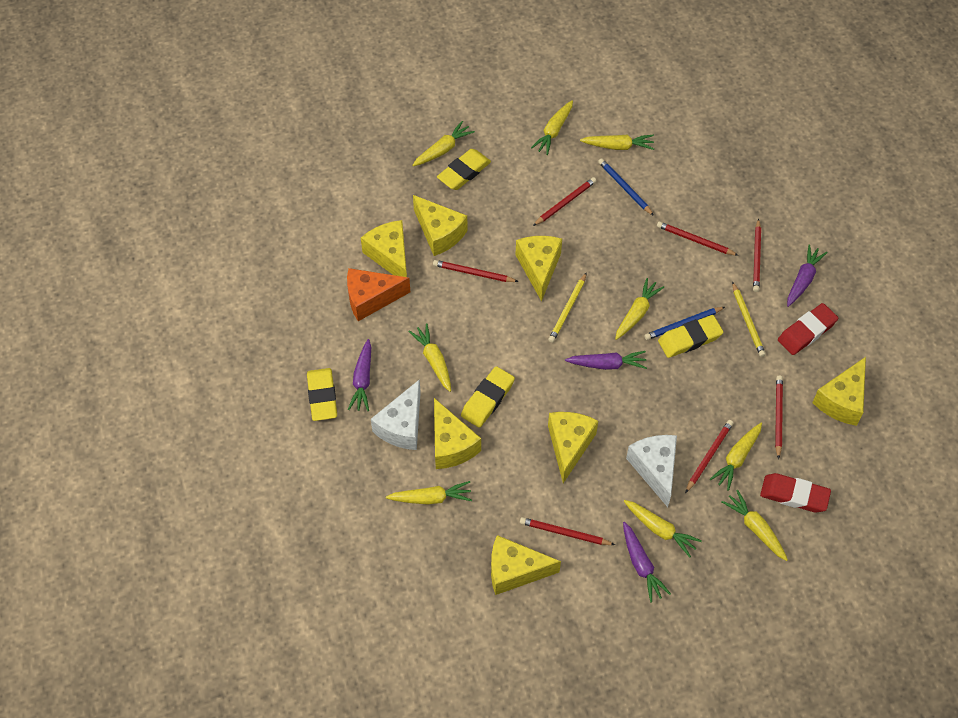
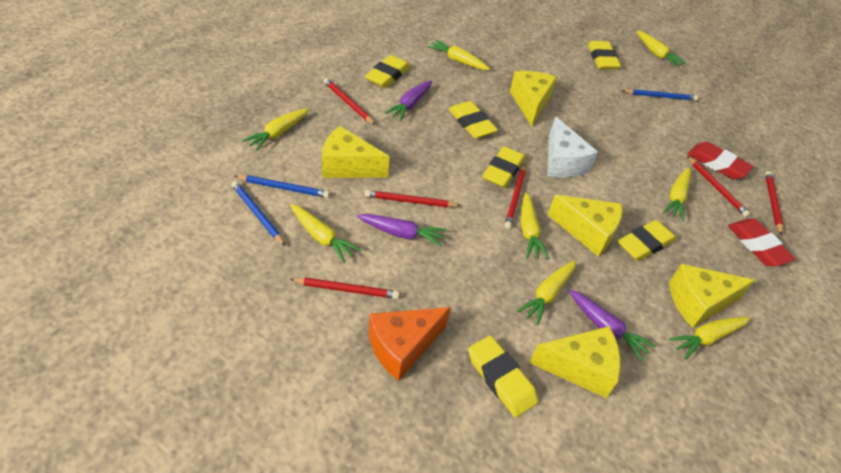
blue pencil: 2 -> 3
purple carrot: 4 -> 3
red pencil: 7 -> 6
white cheese: 2 -> 1
yellow carrot: 9 -> 8
yellow cheese: 7 -> 5
yellow eraser: 4 -> 6
yellow pencil: 2 -> 0

